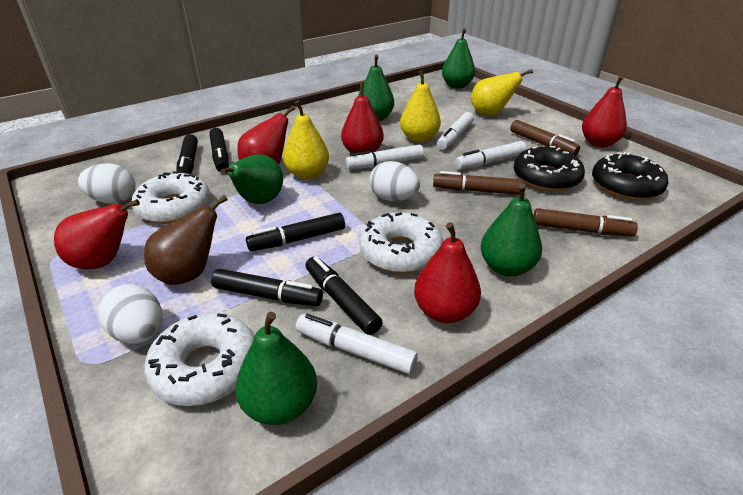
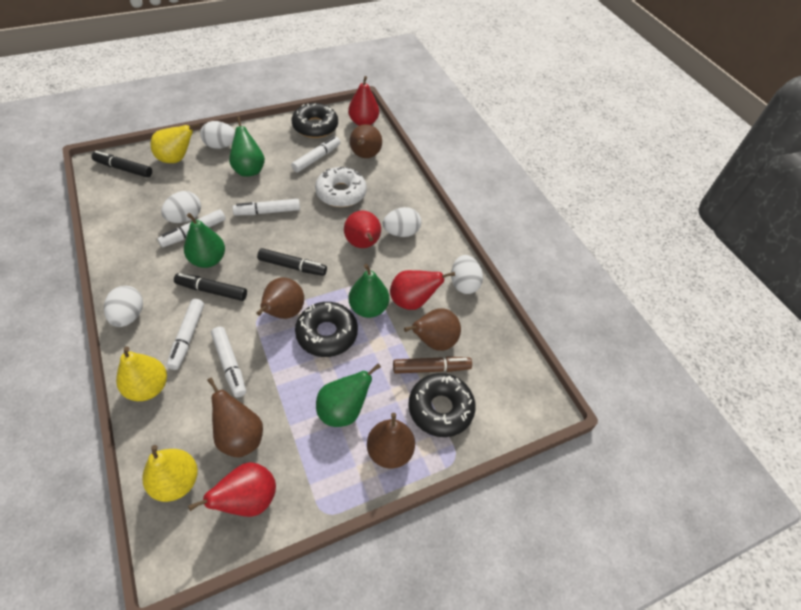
black donut: 2 -> 3
black marker: 5 -> 3
brown marker: 3 -> 1
brown pear: 1 -> 5
green pear: 5 -> 4
red pear: 5 -> 4
white donut: 3 -> 1
white egg: 3 -> 5
white marker: 4 -> 5

